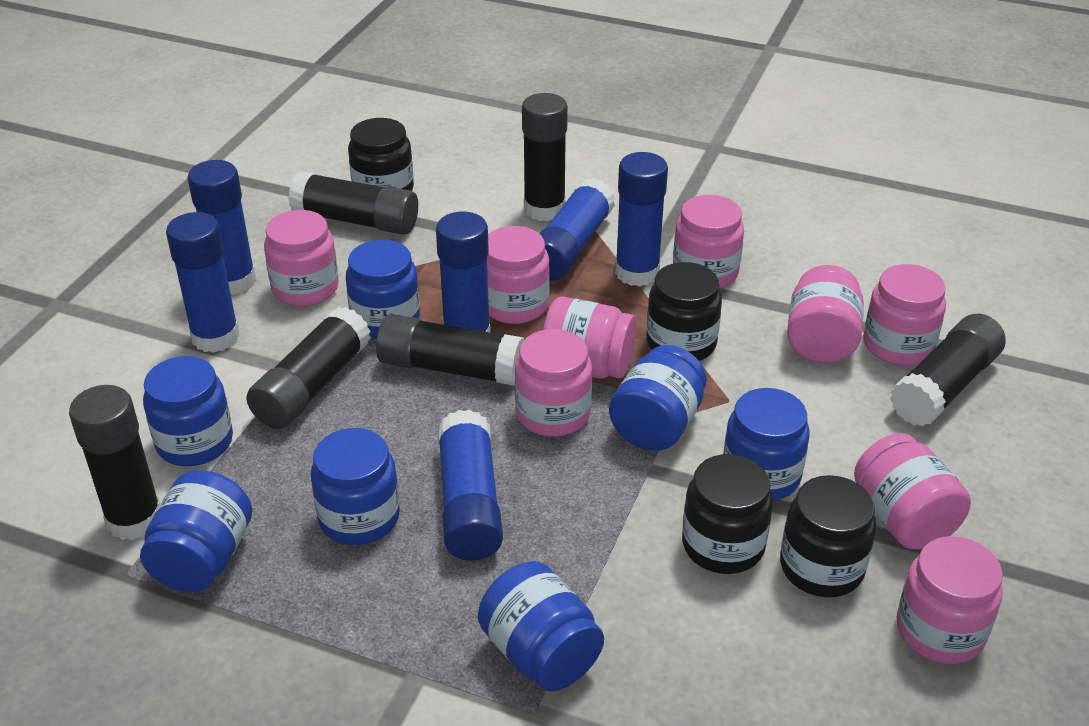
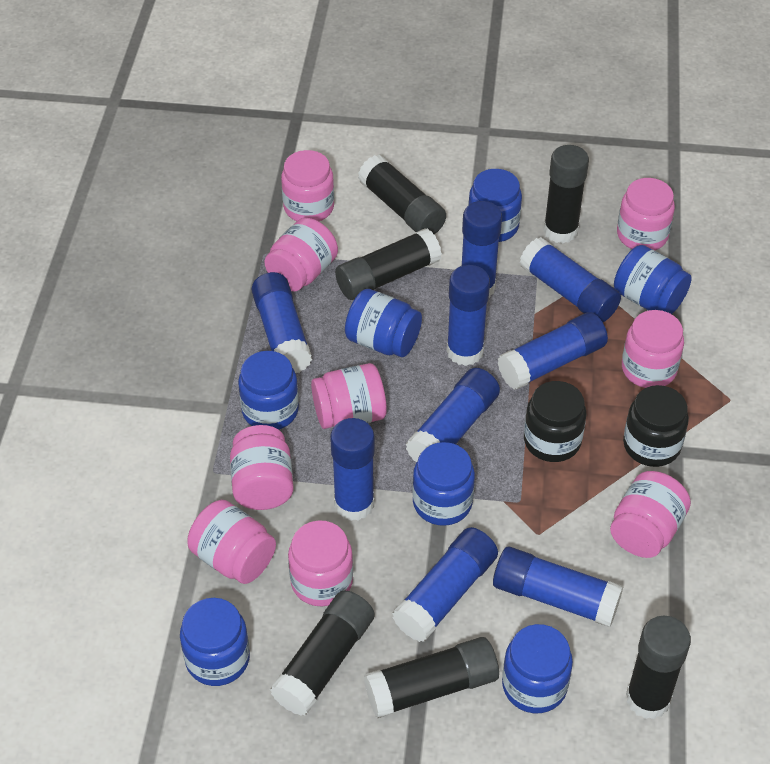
black jar: 4 -> 2
blue glue stick: 6 -> 9

